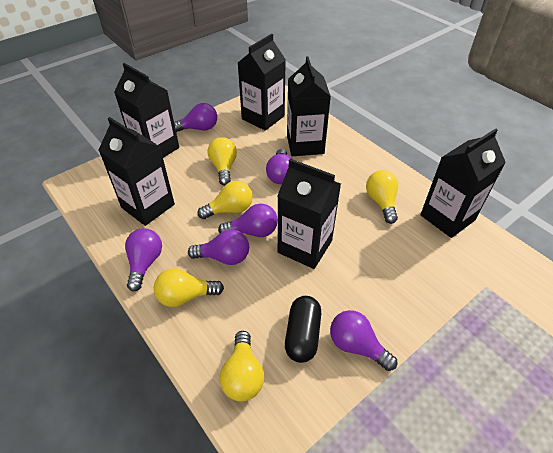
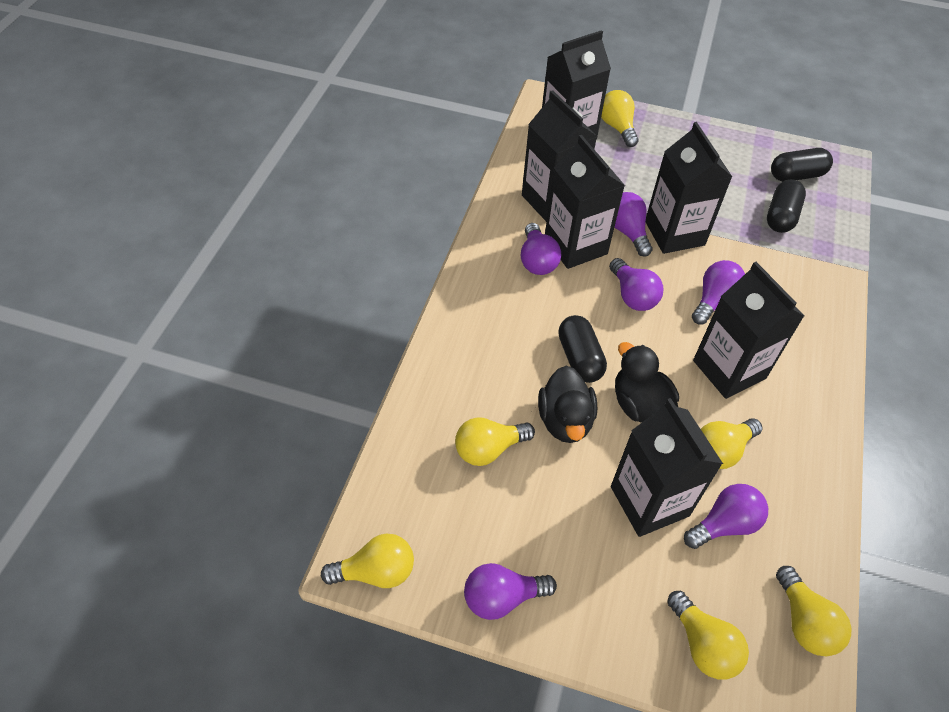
black capsule: 1 -> 3
black duck: 0 -> 2
yellow light bulb: 5 -> 6

